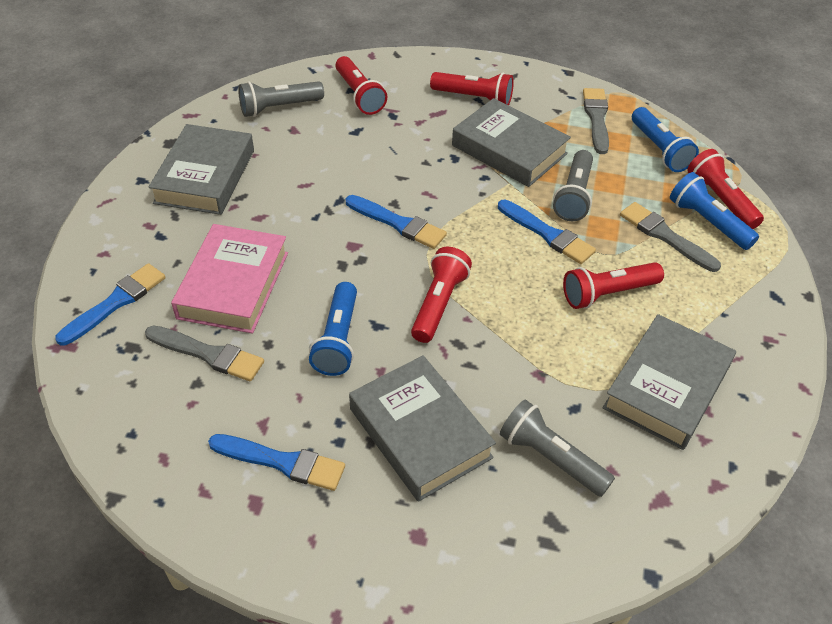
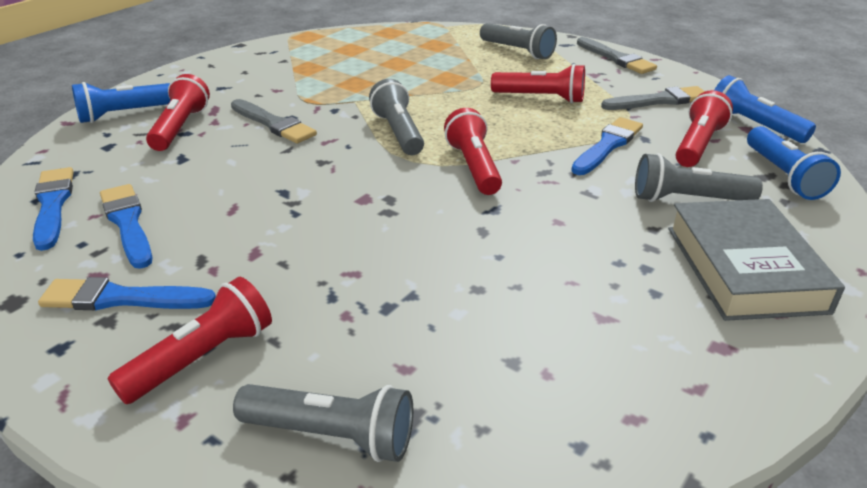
grey book: 4 -> 1
grey flashlight: 3 -> 4
pink book: 1 -> 0

